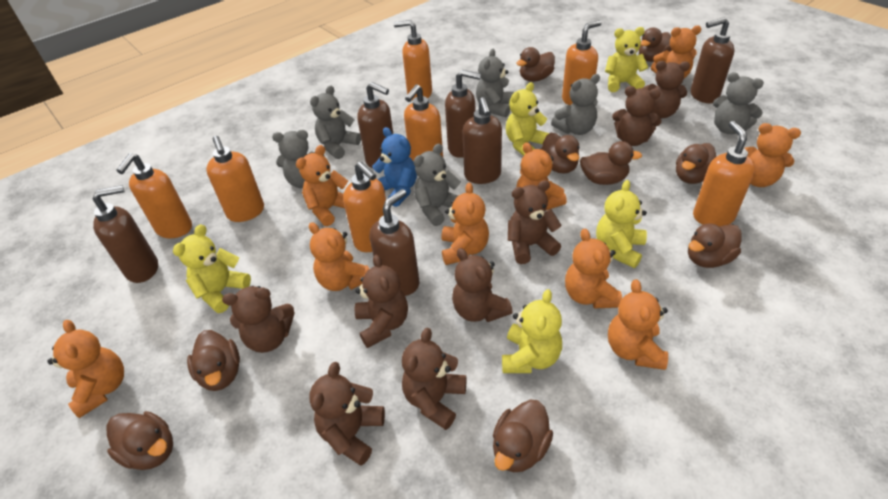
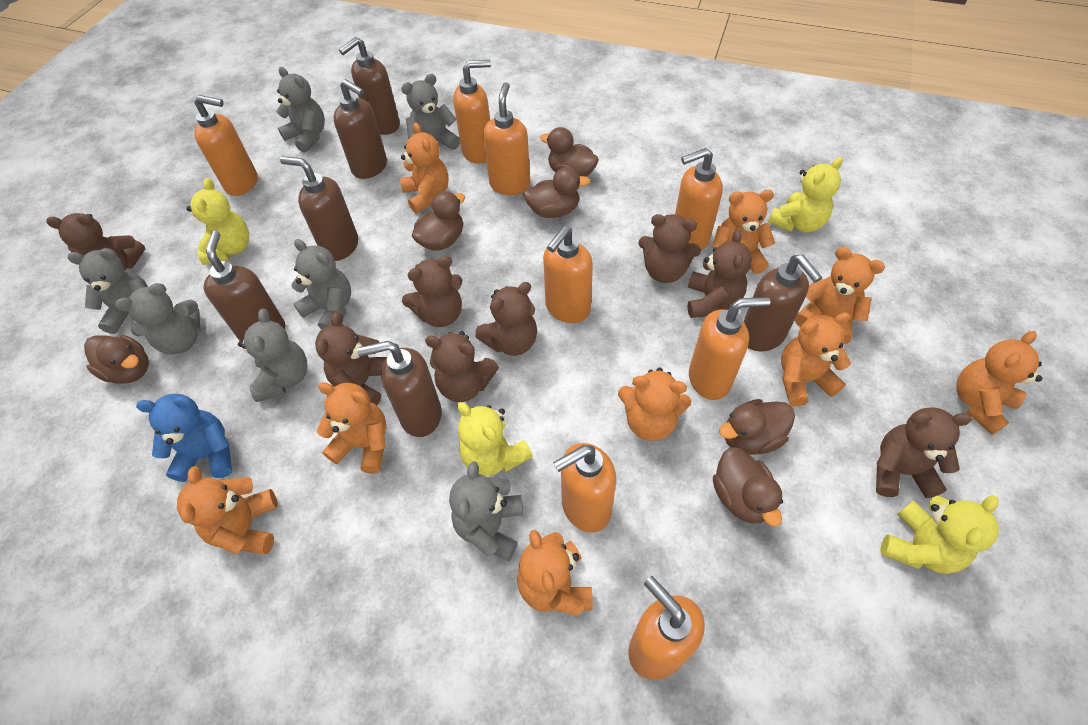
brown duck: 9 -> 6
grey teddy bear: 6 -> 7
orange soap dispenser: 7 -> 8
yellow teddy bear: 5 -> 4

